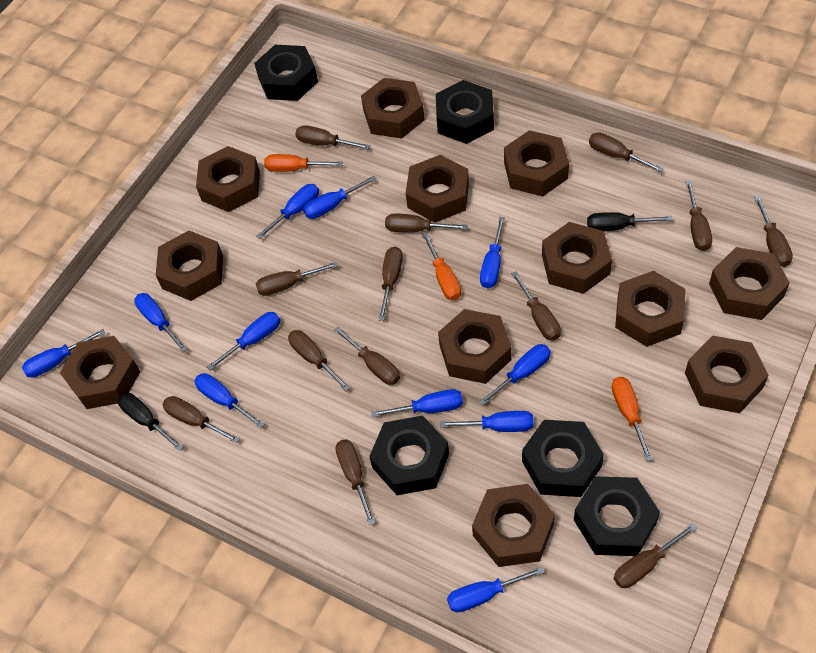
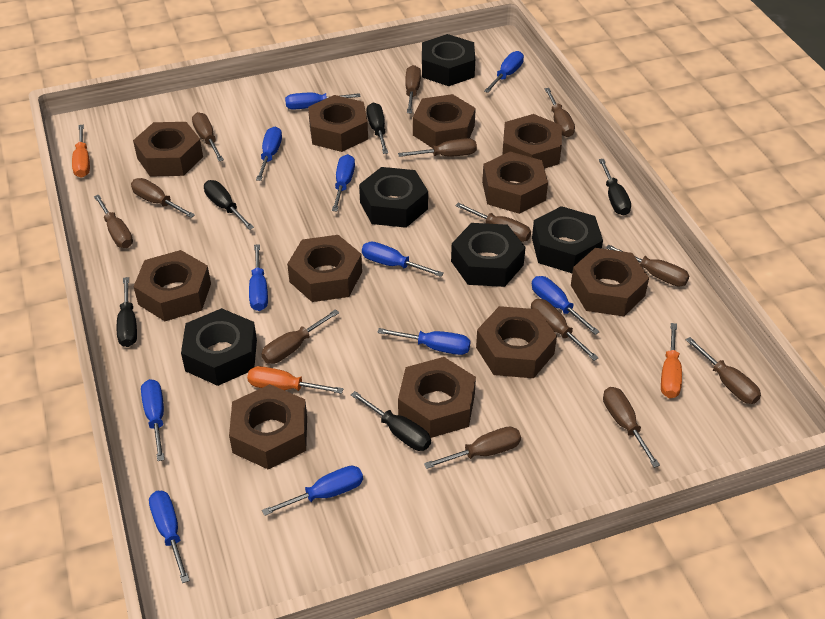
black screwdriver: 2 -> 5
brown nut: 12 -> 11

